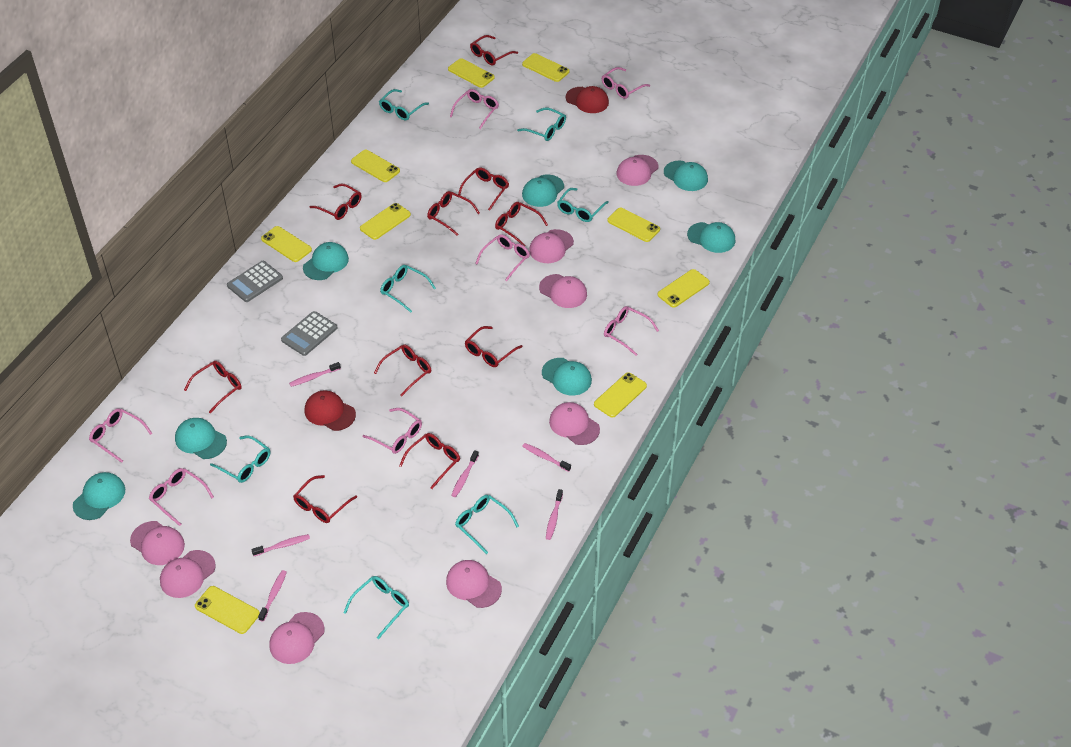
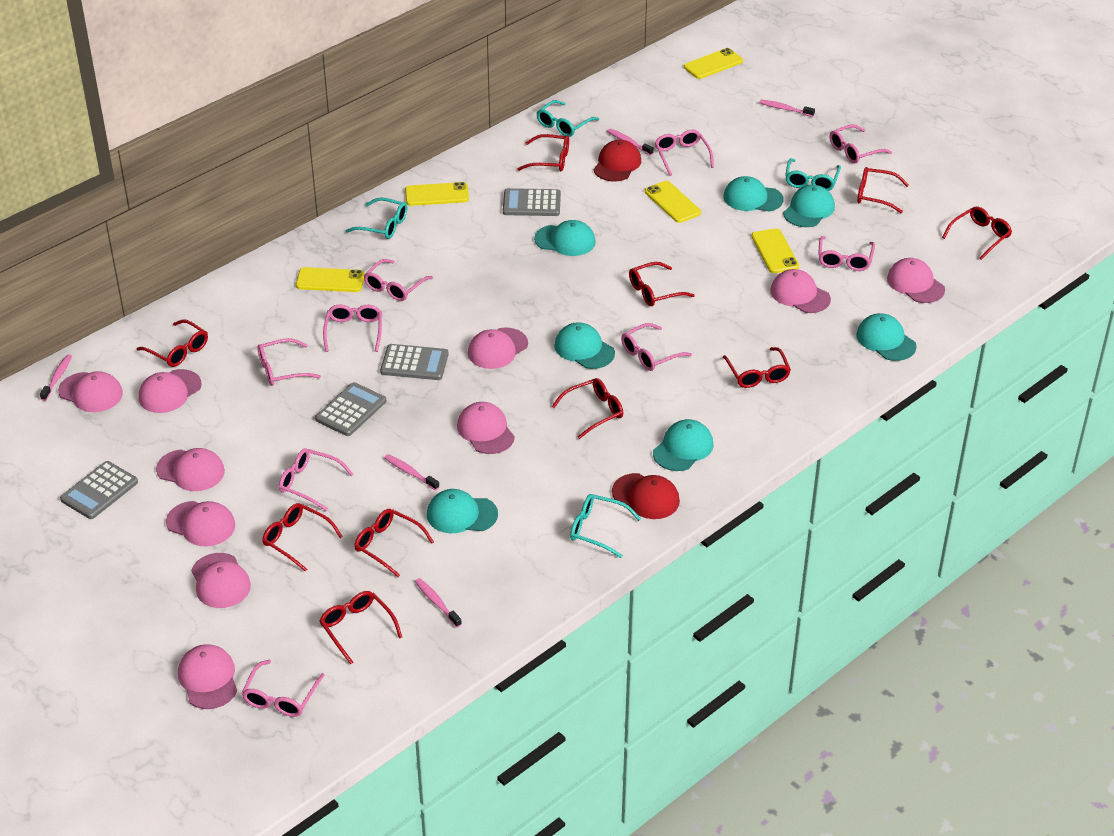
grey calculator: 2 -> 4
pink cap: 8 -> 10
pink glasses: 7 -> 9
pink toothbrush: 6 -> 5
turquoise glasses: 7 -> 4
yellow phone: 9 -> 5

